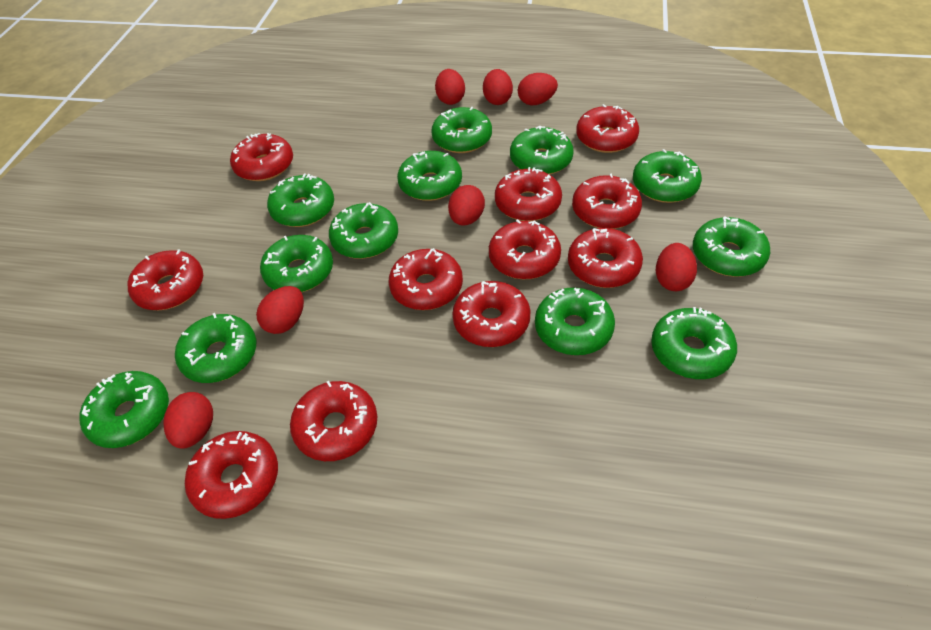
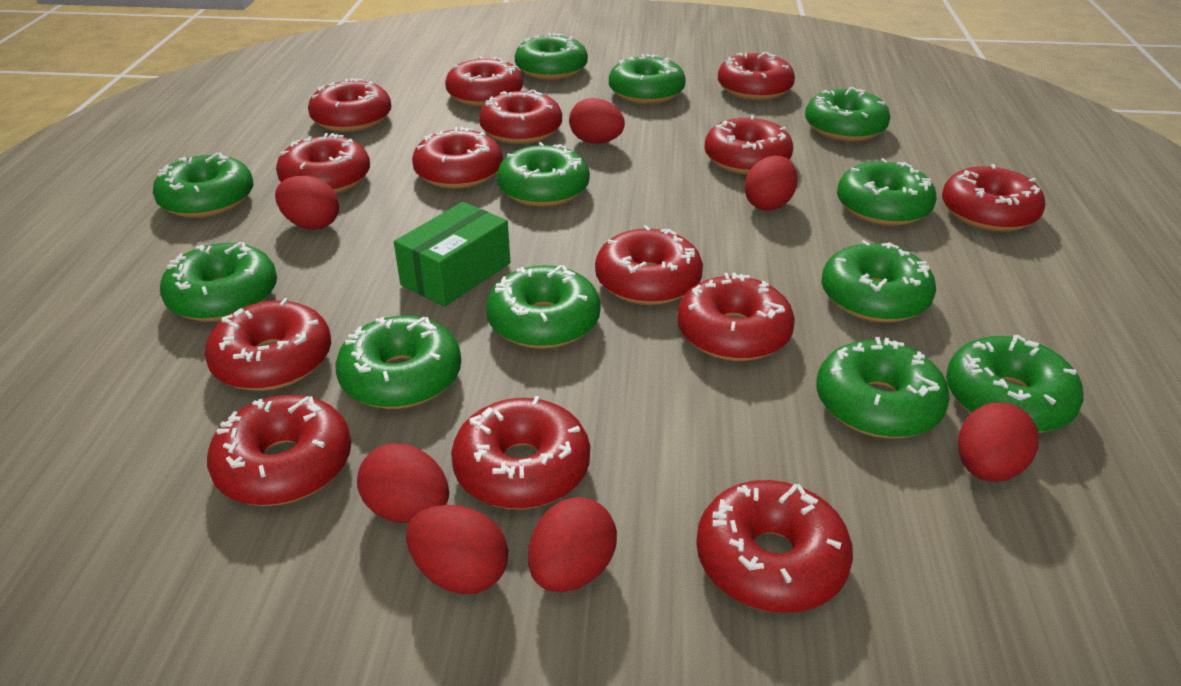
green box: 0 -> 1
red donut: 11 -> 14

